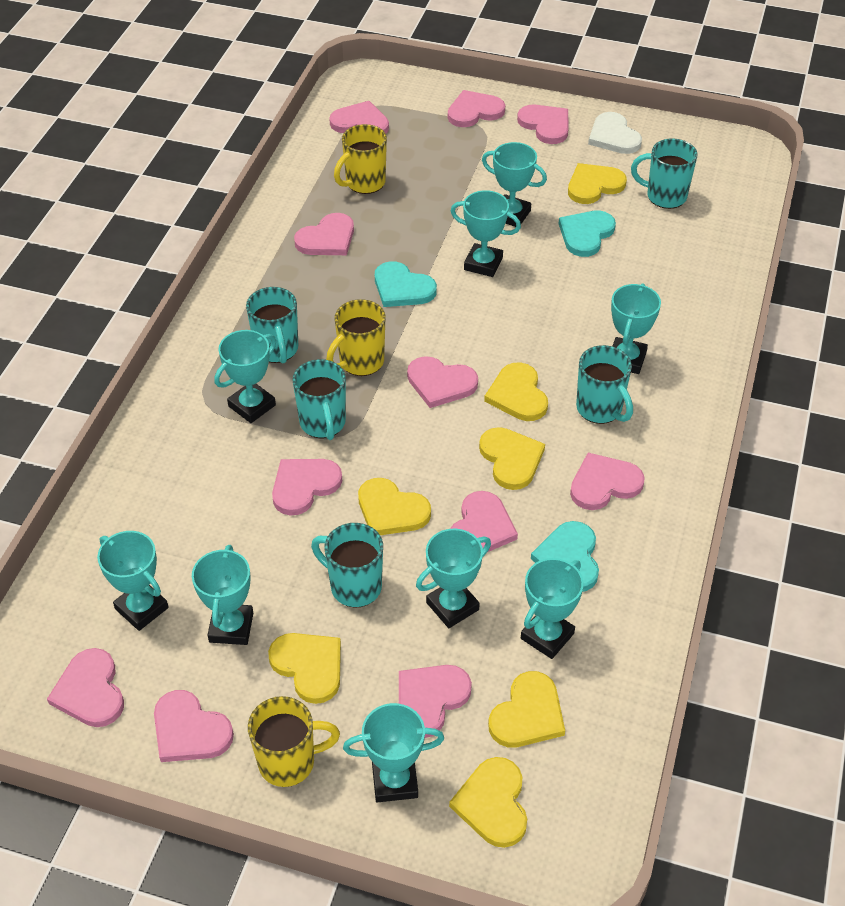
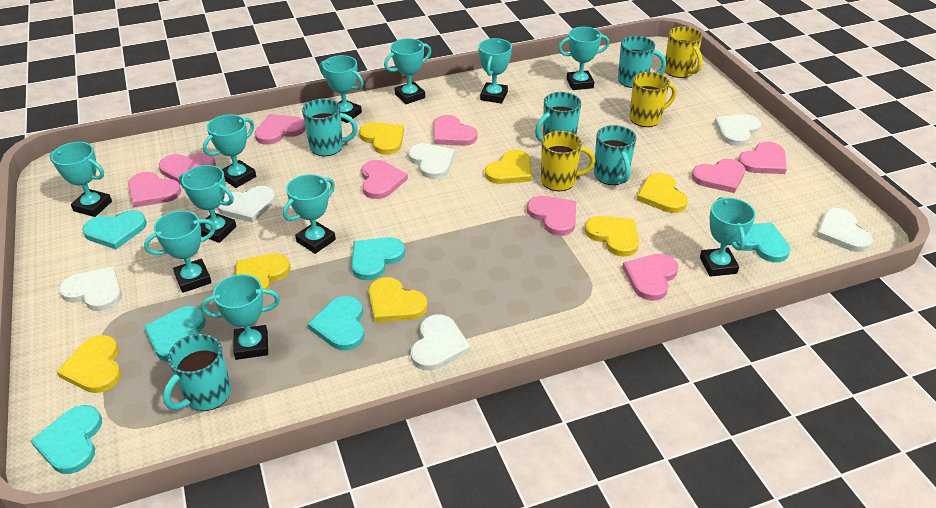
pink heart: 11 -> 9
turquoise heart: 3 -> 6
turquoise trophy: 9 -> 11
white heart: 1 -> 6

